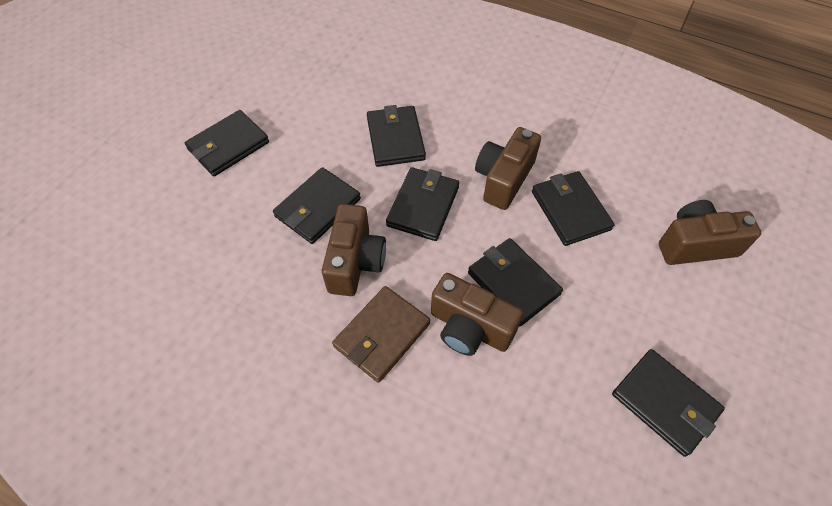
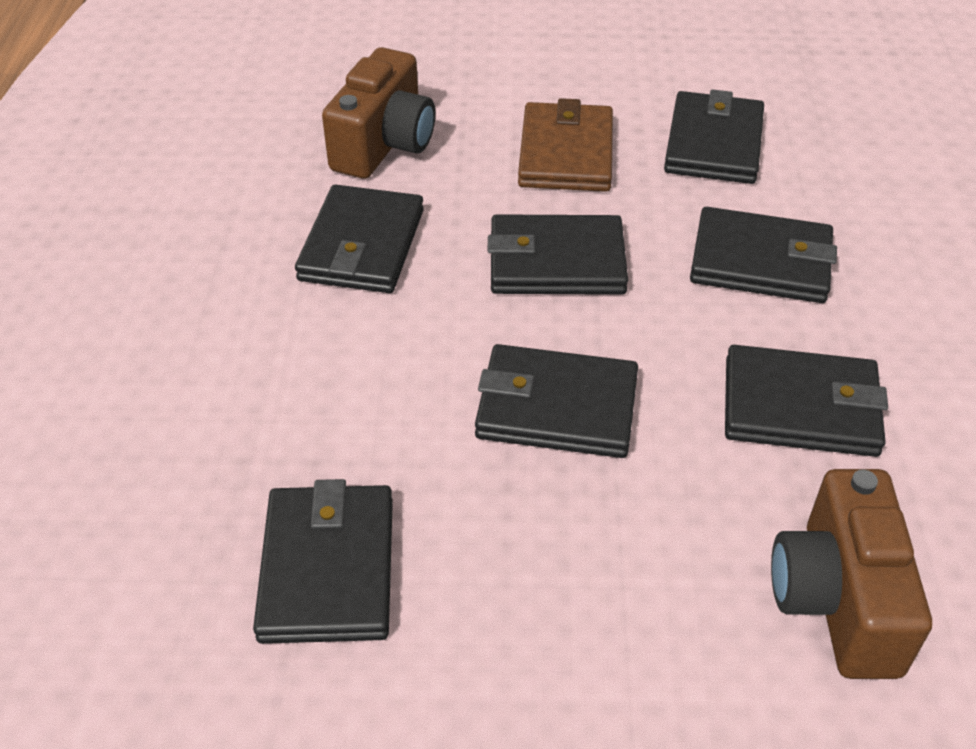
brown camera: 4 -> 2

